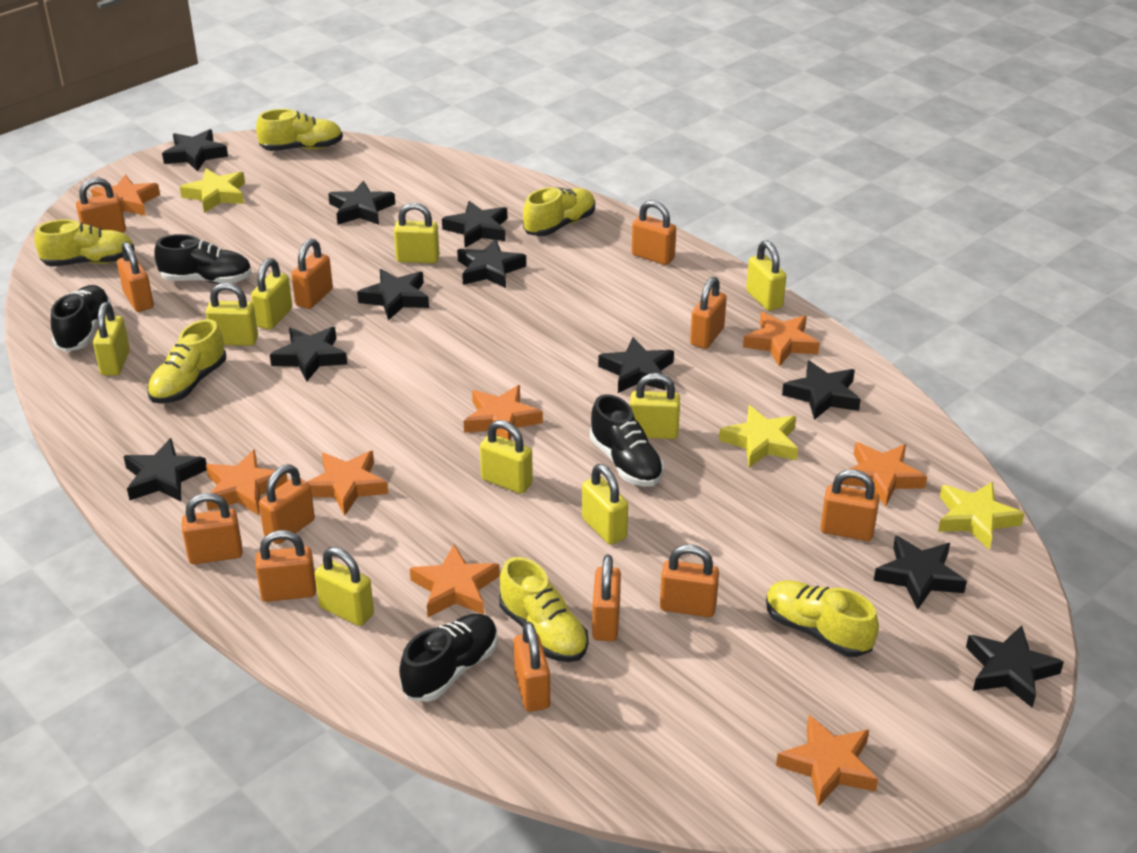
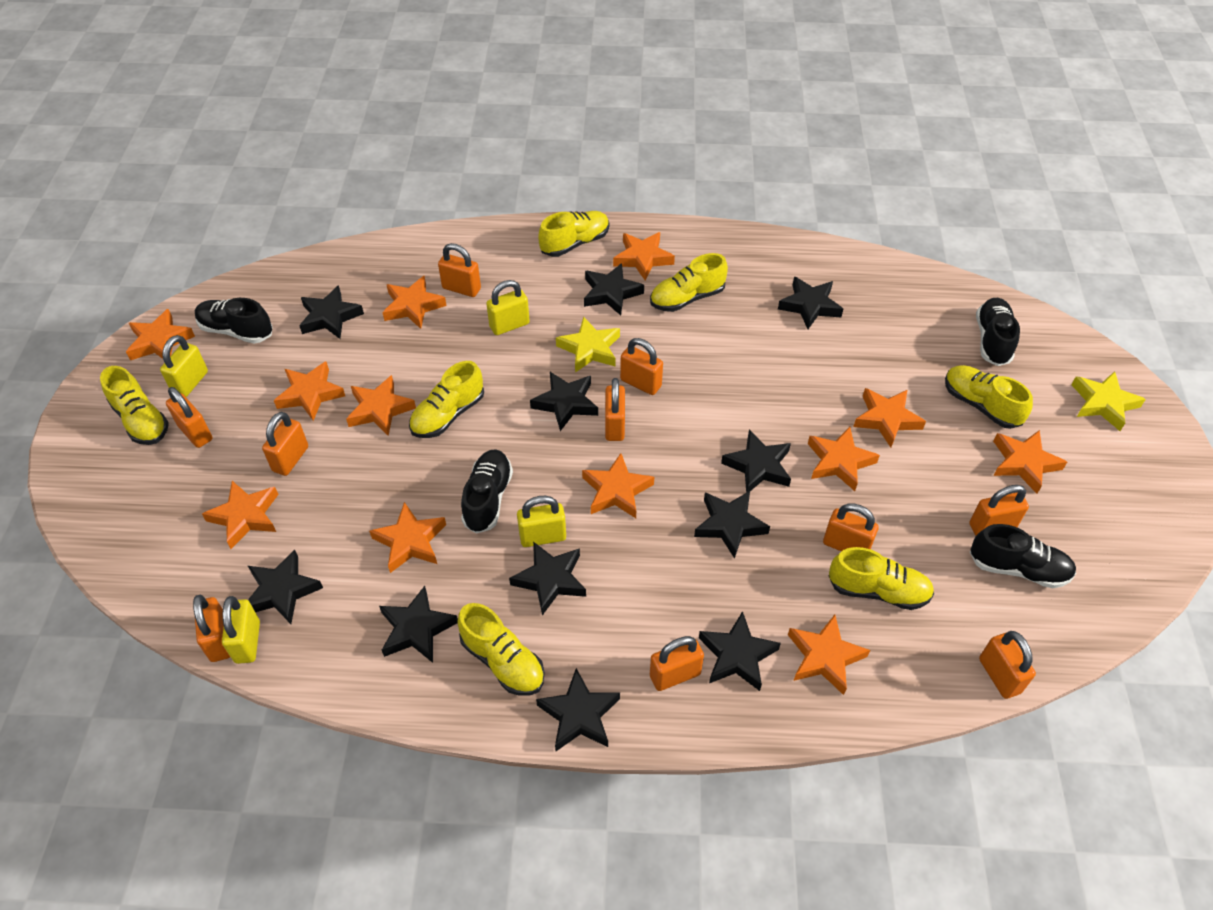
orange padlock: 12 -> 10
orange star: 8 -> 12
yellow padlock: 9 -> 4
yellow shoe: 6 -> 7
yellow star: 3 -> 2

